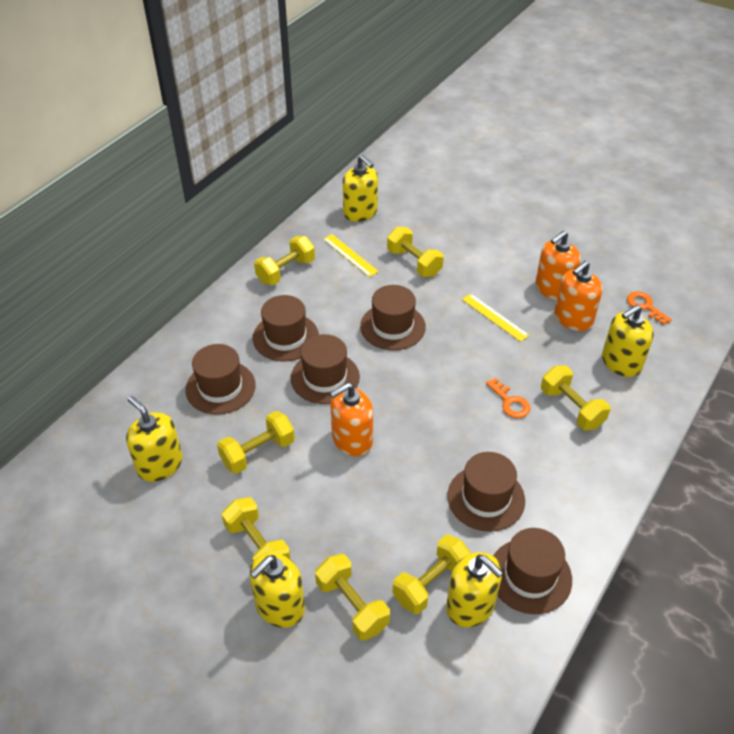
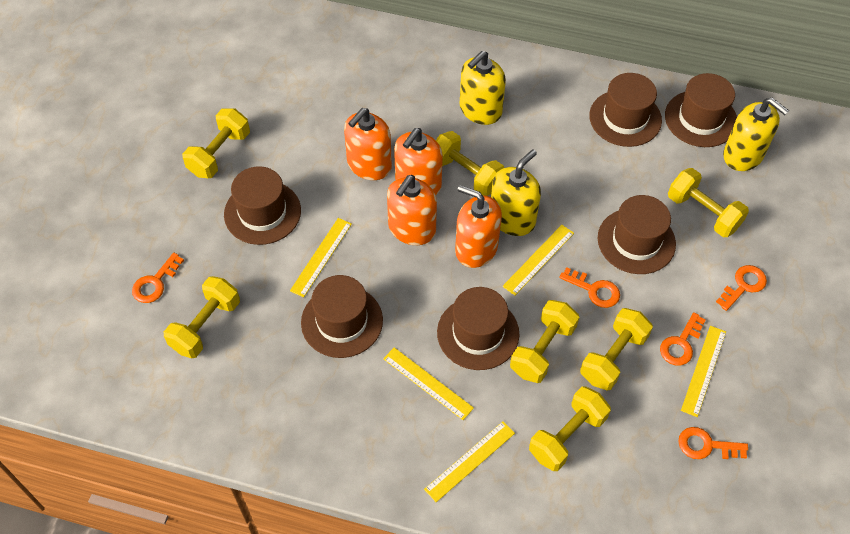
orange key: 2 -> 5
orange soap dispenser: 3 -> 4
yellow ruler: 2 -> 5
yellow soap dispenser: 5 -> 3

